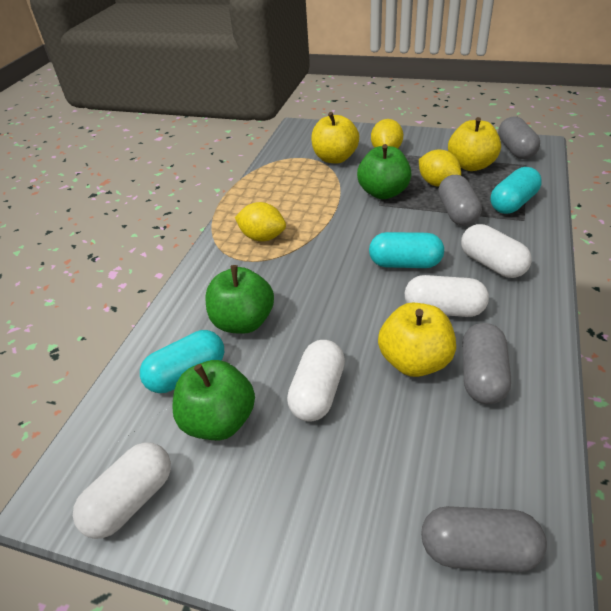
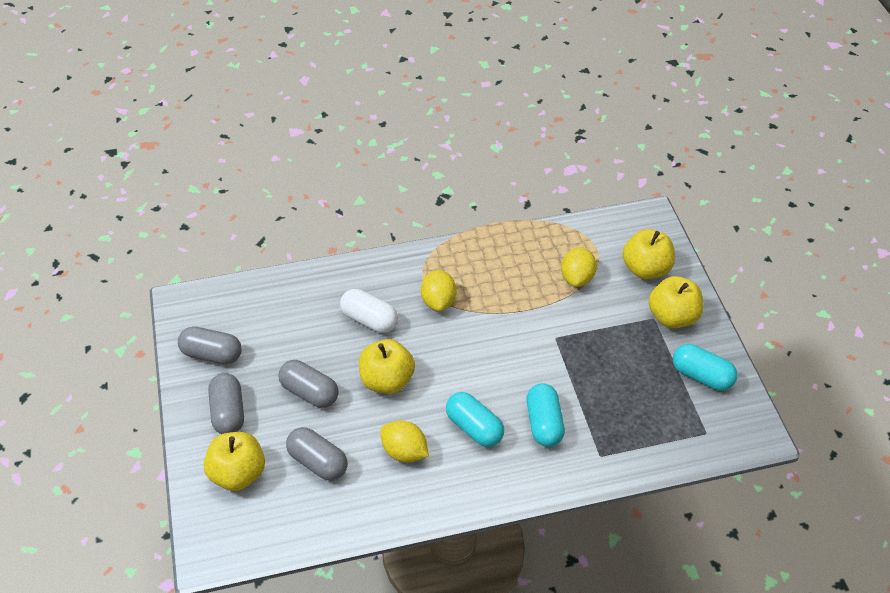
green apple: 3 -> 0
white capsule: 4 -> 1
yellow apple: 3 -> 4

